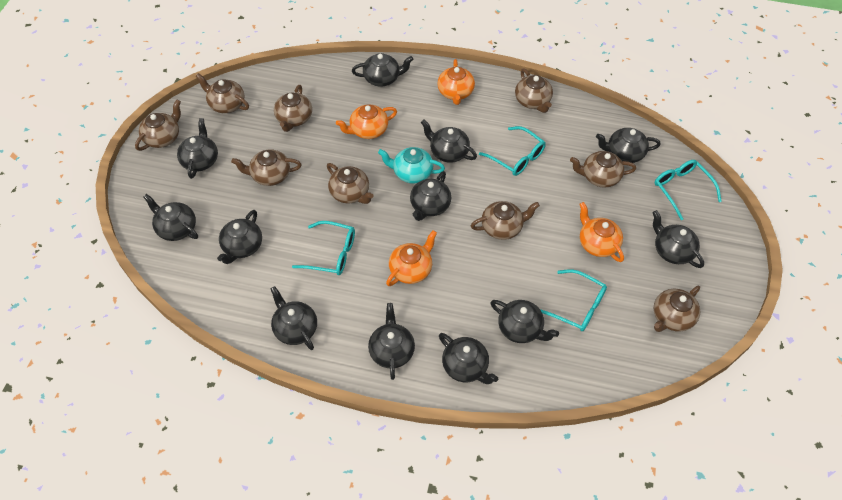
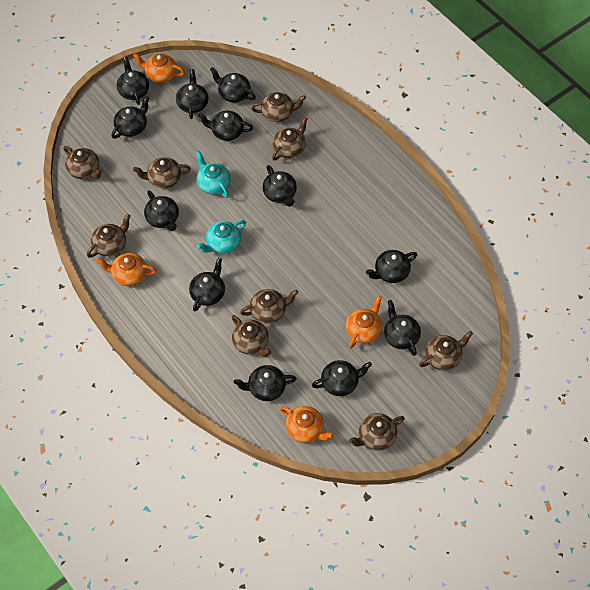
turquoise glasses: 4 -> 0
turquoise teapot: 1 -> 2

